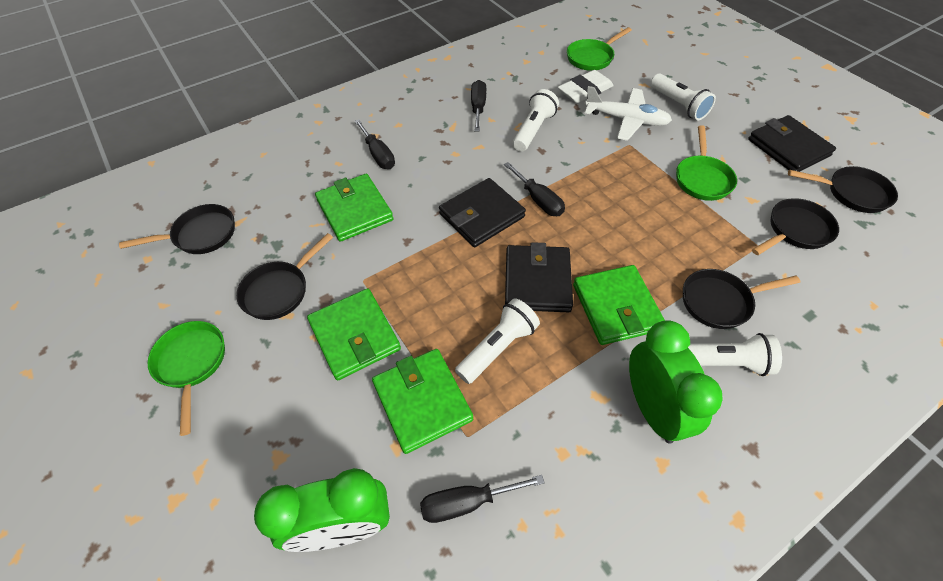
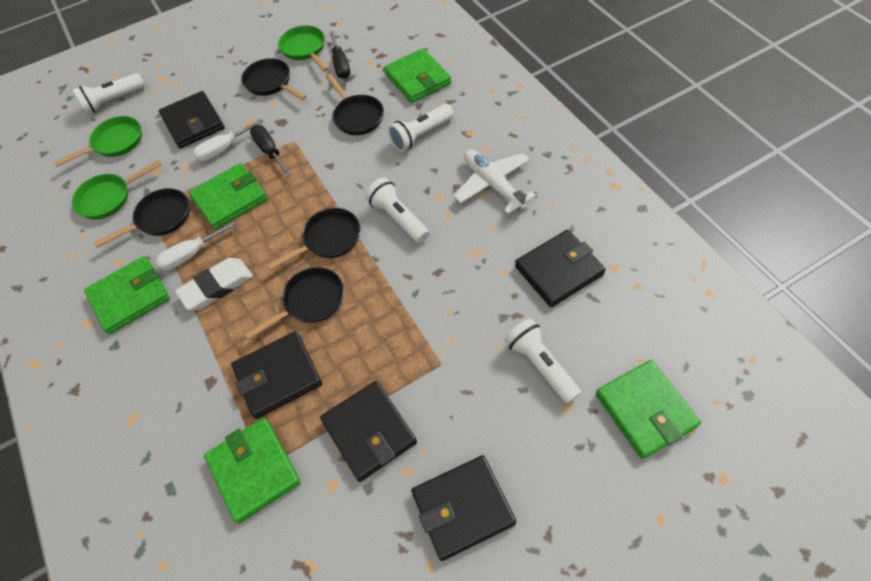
black screwdriver: 4 -> 2
black wallet: 3 -> 5
green clock: 2 -> 0
green wallet: 4 -> 5
white screwdriver: 0 -> 2

